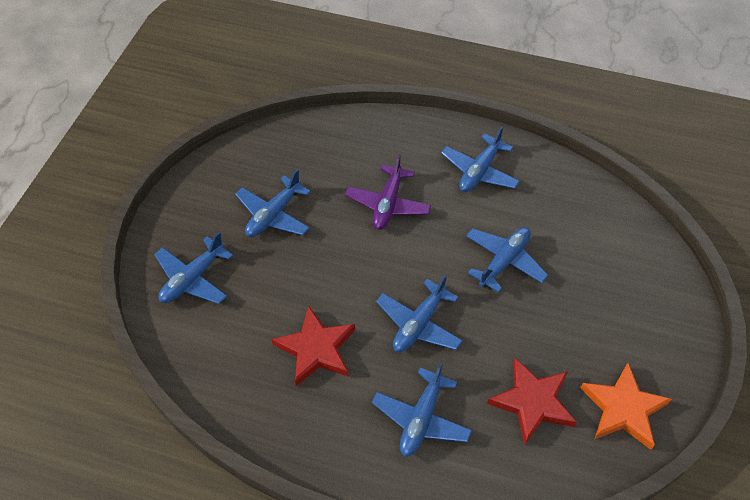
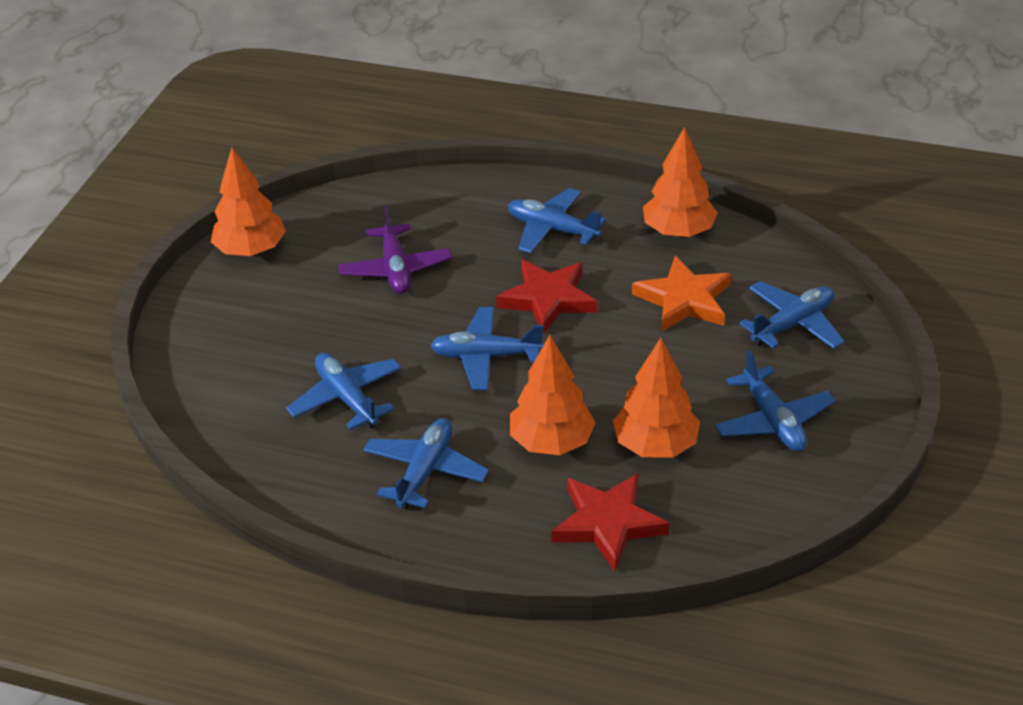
orange tree: 0 -> 4

